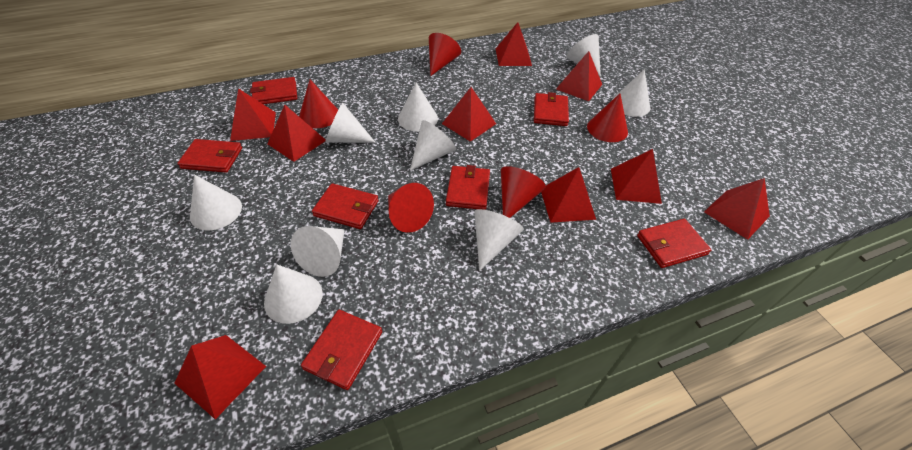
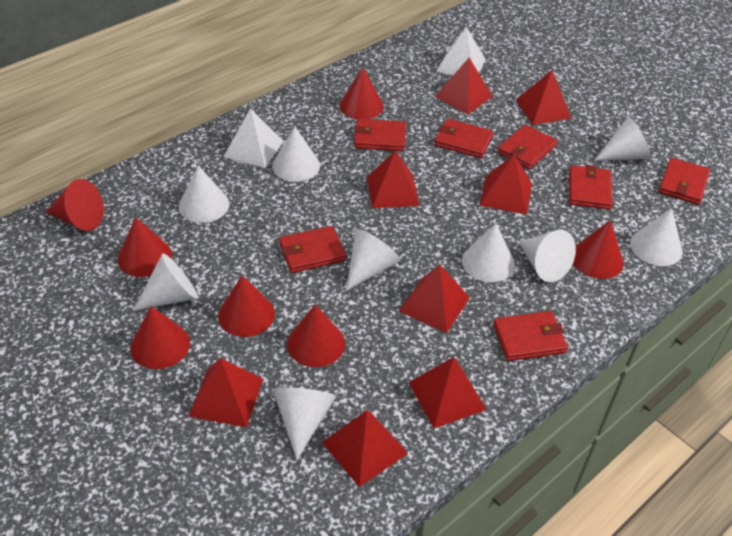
red cone: 5 -> 7
red pyramid: 9 -> 8
white pyramid: 0 -> 2

